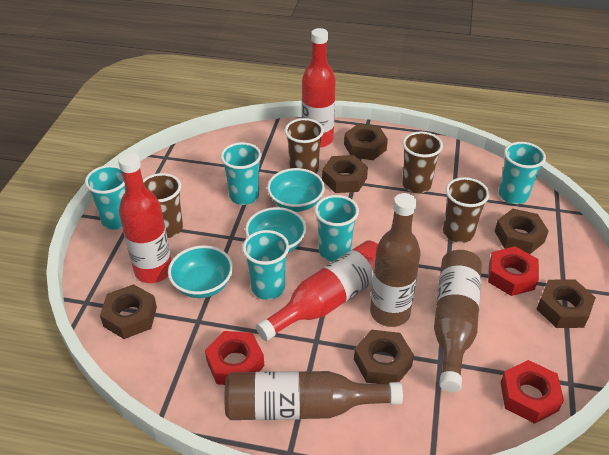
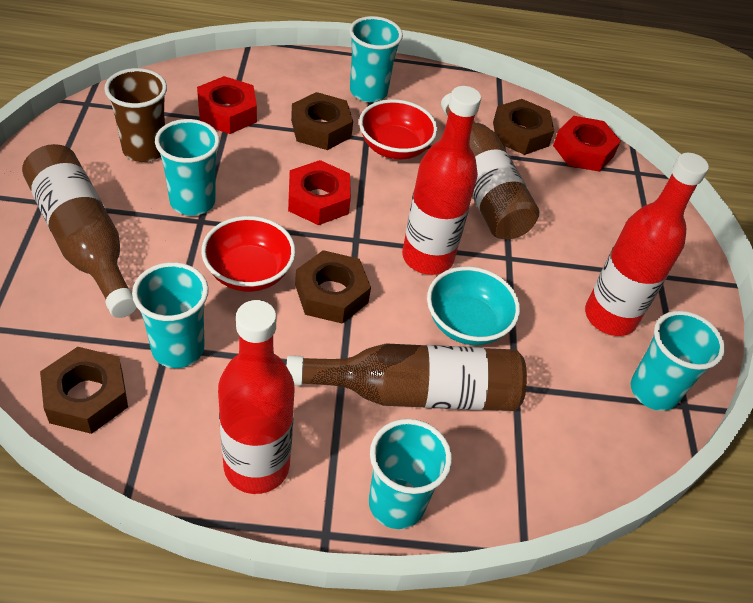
brown cup: 4 -> 1
brown nut: 6 -> 4
red bowl: 0 -> 2
turquoise bowl: 3 -> 1

